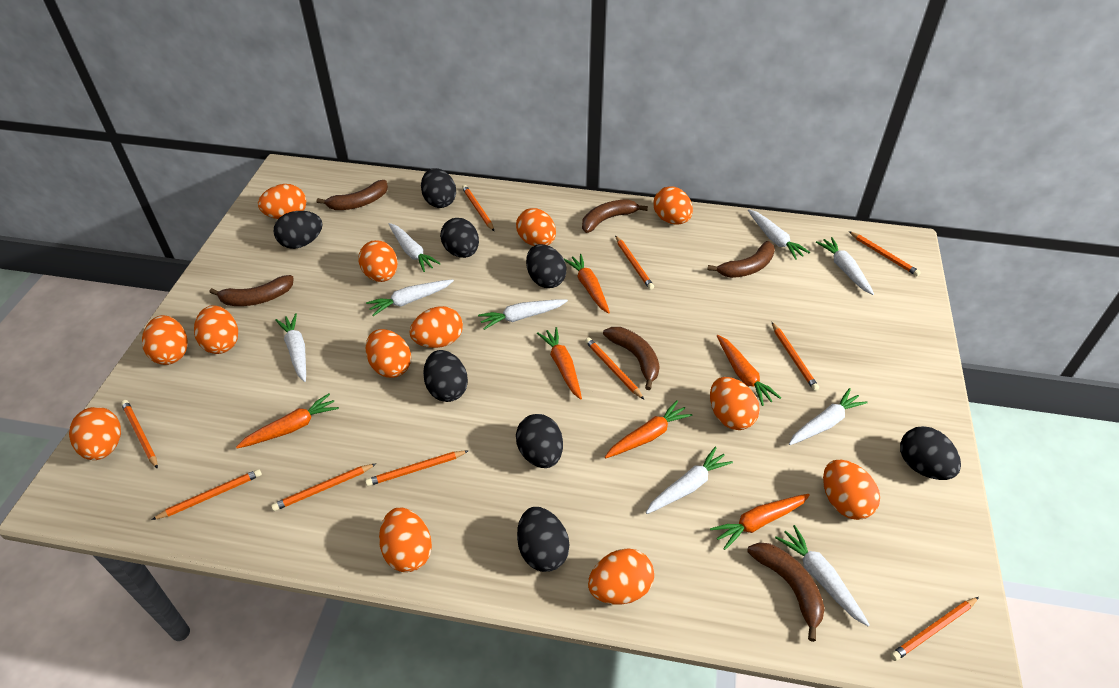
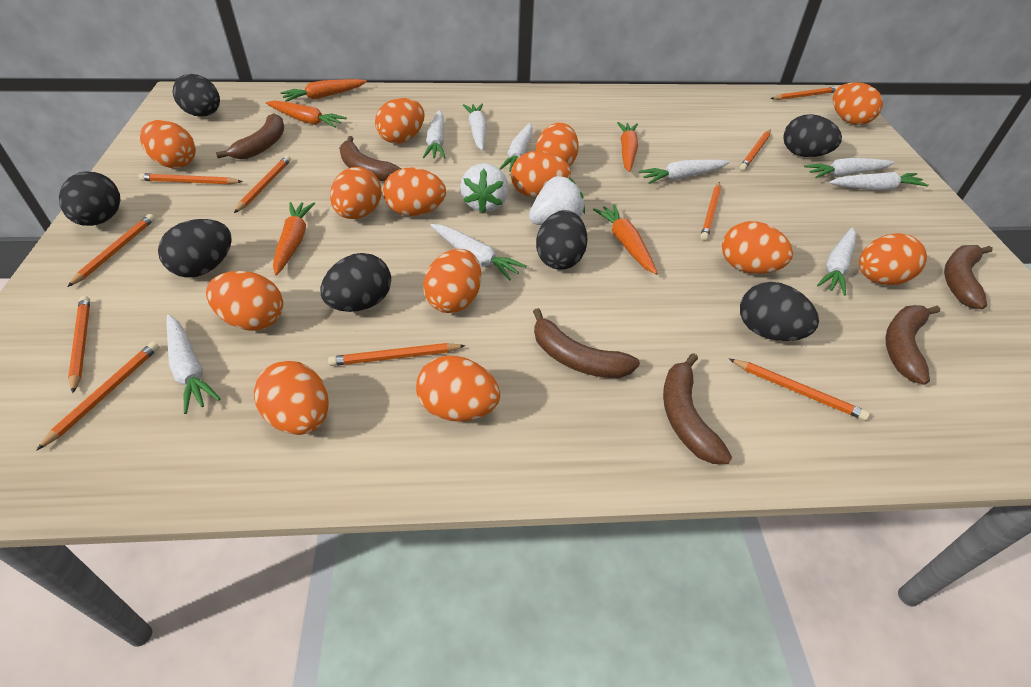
black egg: 8 -> 7
orange carrot: 6 -> 5
white strawberry: 0 -> 2

